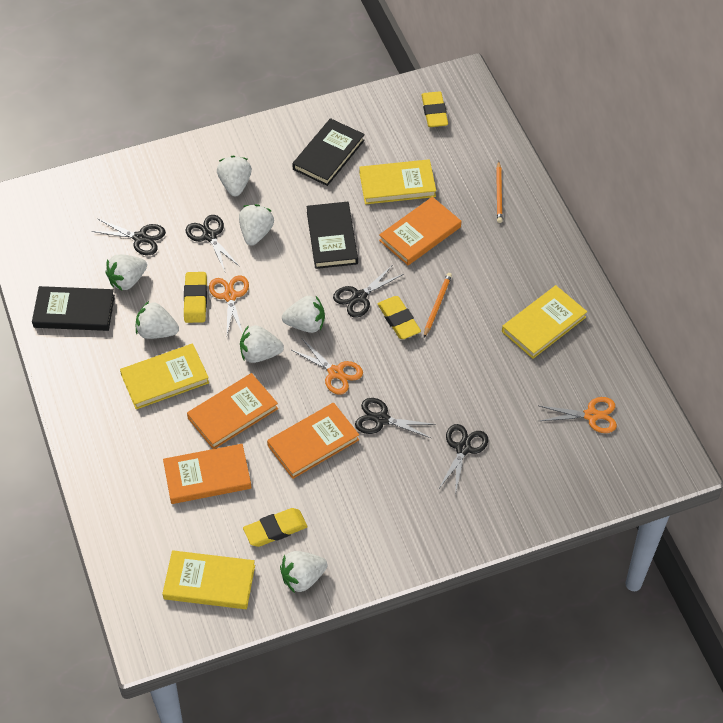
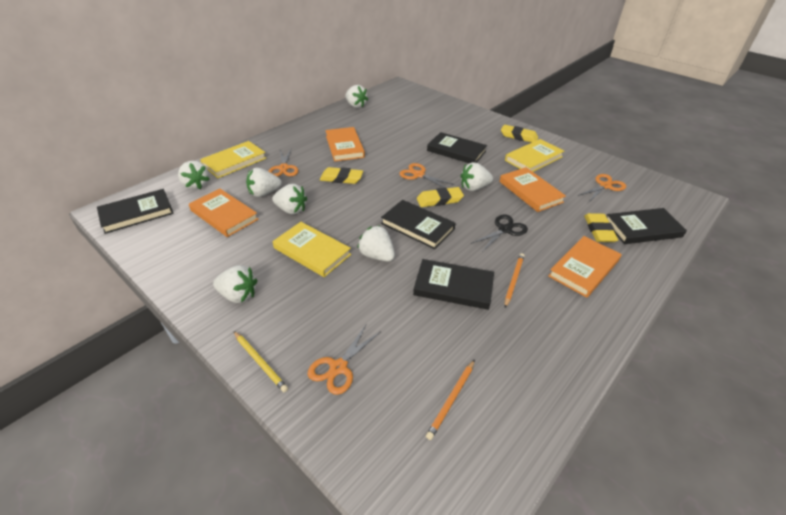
black book: 3 -> 5
black scissors: 5 -> 1
orange scissors: 3 -> 4
yellow book: 4 -> 3
yellow pencil: 0 -> 1

